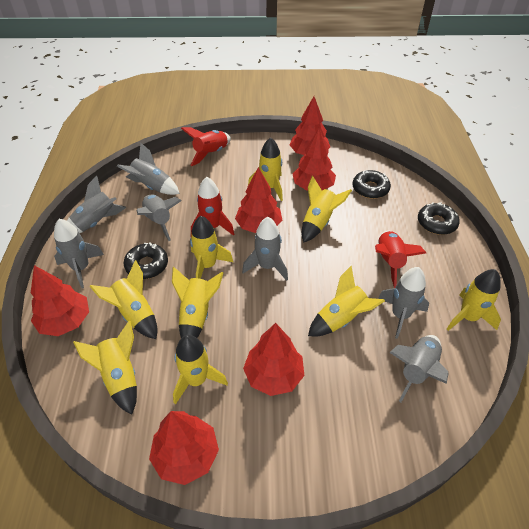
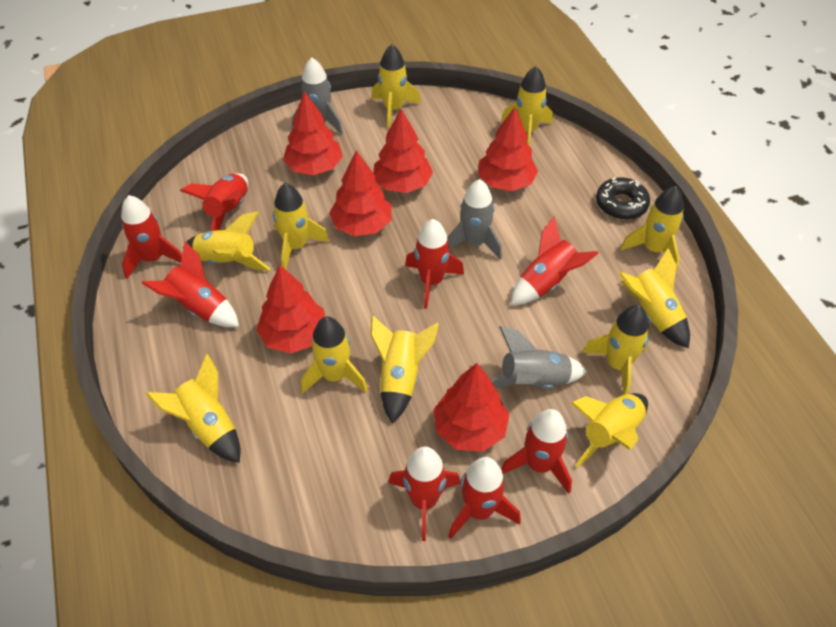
black donut: 3 -> 1
grey rocket: 7 -> 3
red rocket: 3 -> 8
yellow rocket: 9 -> 11

